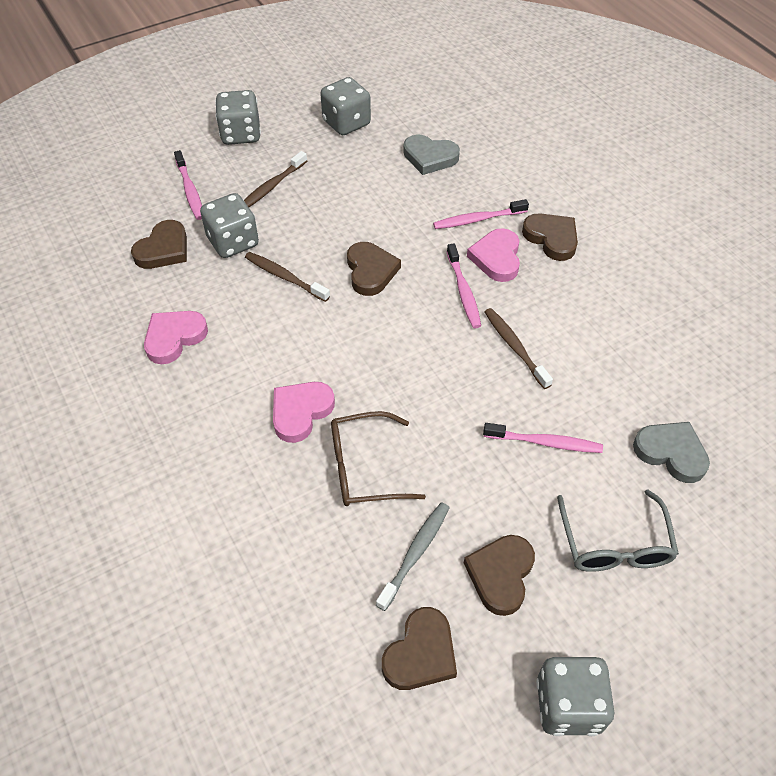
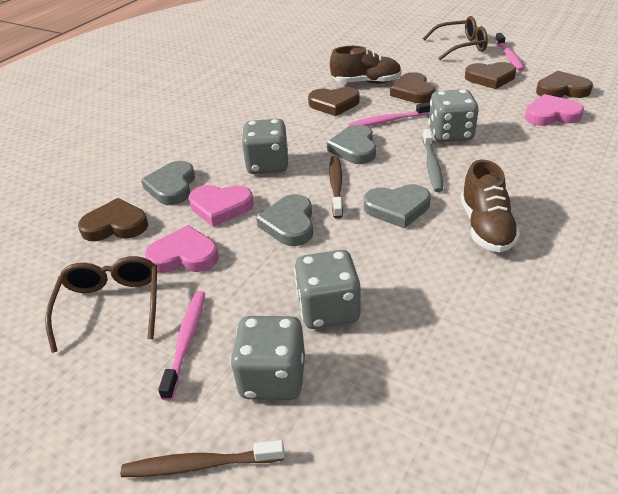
brown glasses: 1 -> 2
brown shoe: 0 -> 2
brown toothbrush: 3 -> 2
grey glasses: 1 -> 0
grey heart: 2 -> 4
pink toothbrush: 4 -> 3

